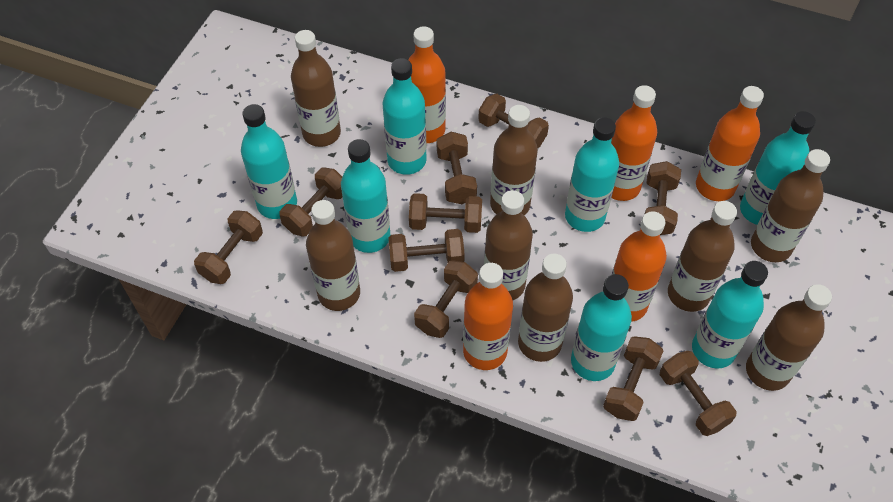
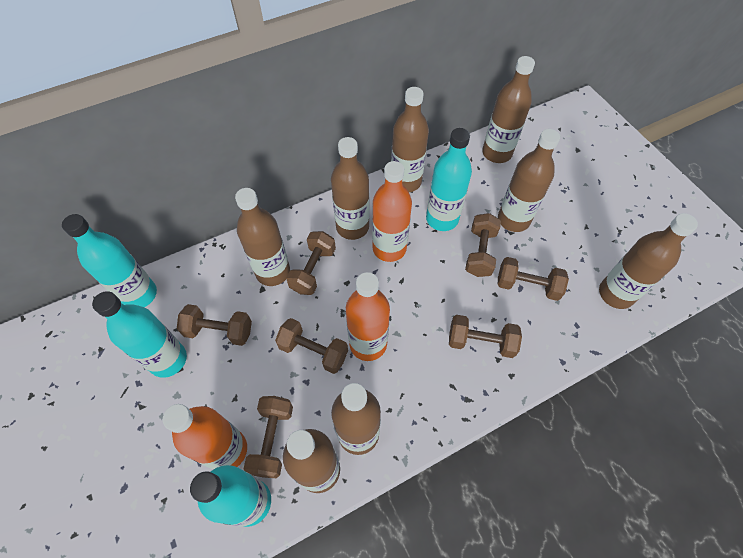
brown dumbbell: 10 -> 7
orange bottle: 5 -> 3
turquoise bottle: 7 -> 4

